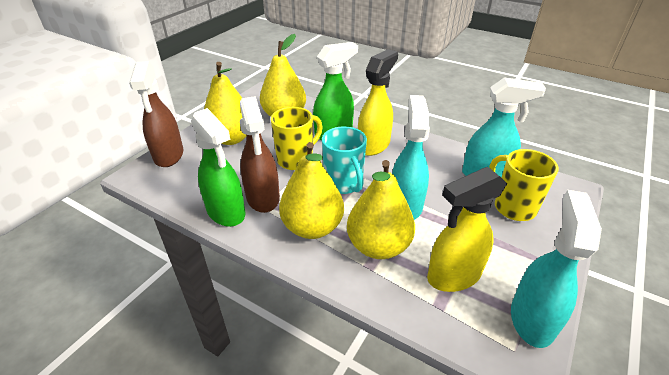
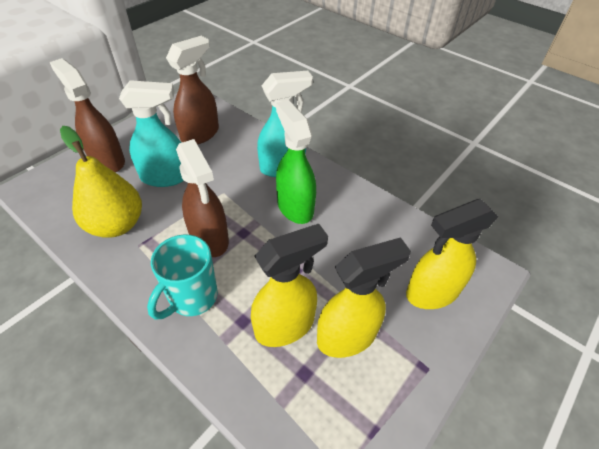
brown spray bottle: 2 -> 3
green spray bottle: 2 -> 1
turquoise spray bottle: 3 -> 2
yellow mug: 2 -> 0
yellow pear: 4 -> 1
yellow spray bottle: 2 -> 3

